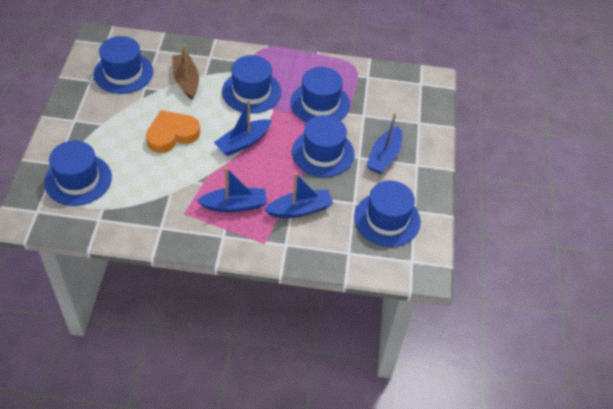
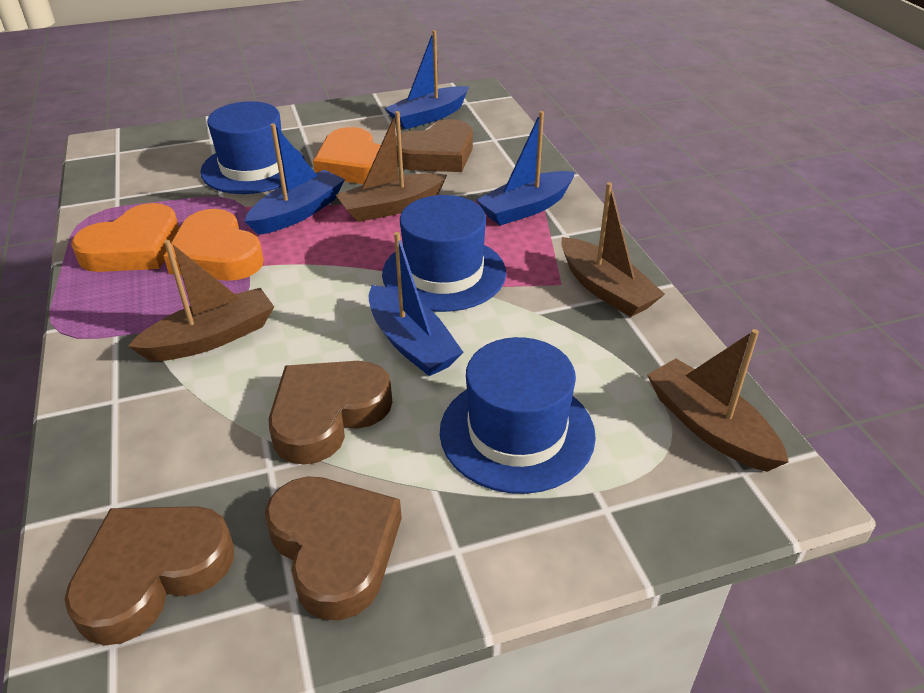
blue hat: 6 -> 3
brown boat: 1 -> 4
brown heart: 0 -> 4
orange heart: 1 -> 3

